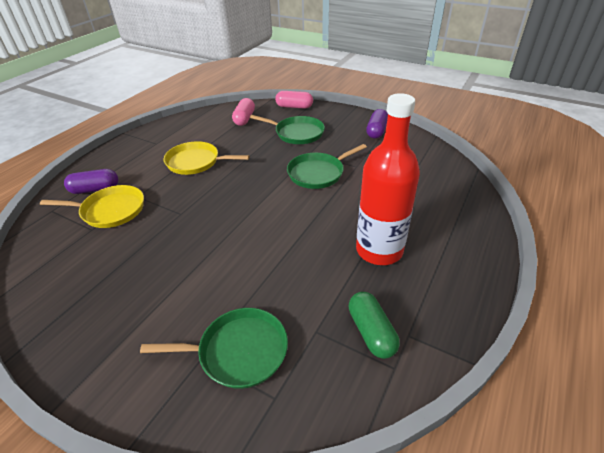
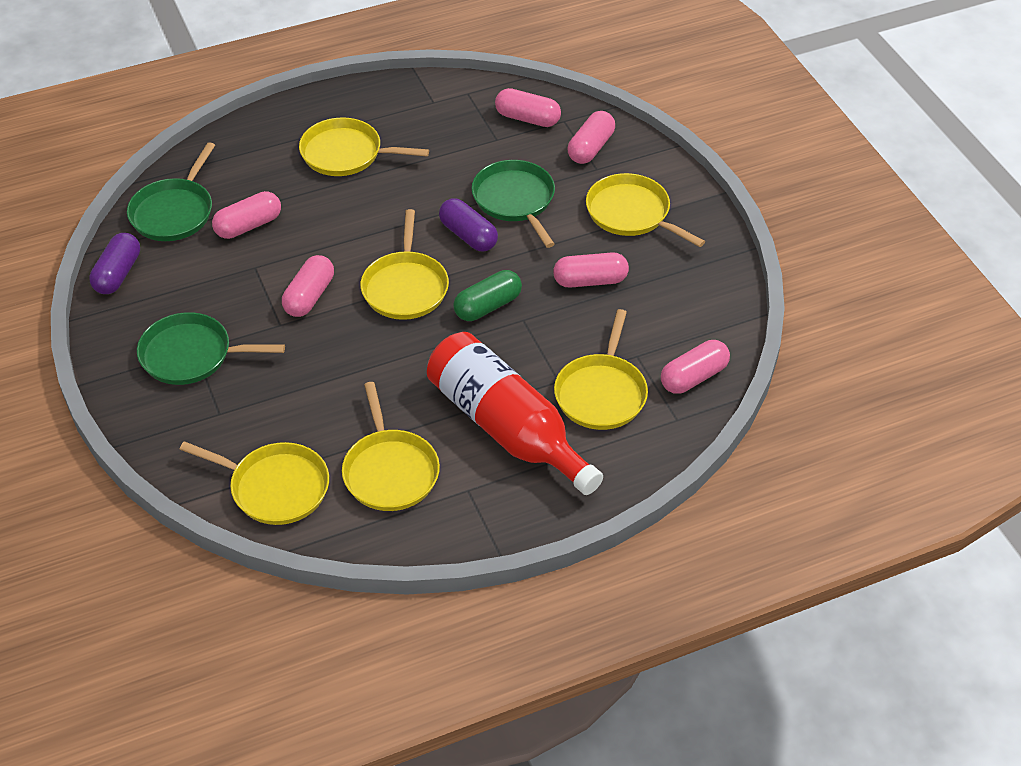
pink capsule: 2 -> 6
yellow pan: 2 -> 6

